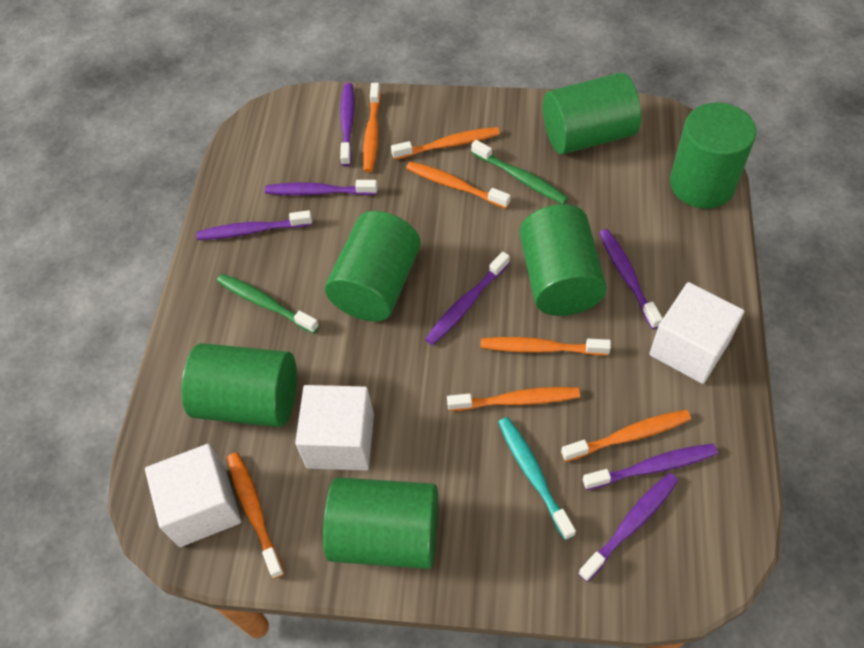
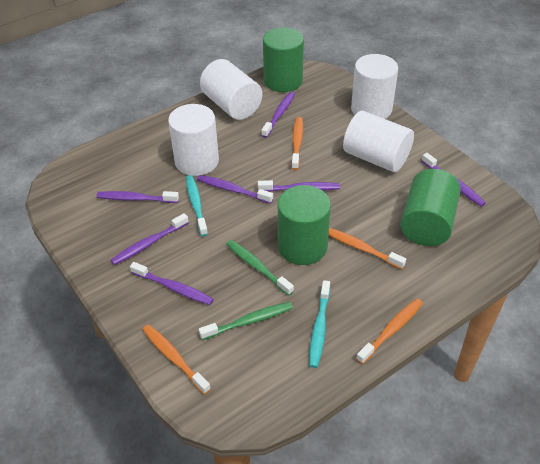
green cylinder: 6 -> 3
orange toothbrush: 7 -> 4
turquoise toothbrush: 1 -> 2
white cube: 3 -> 0
white cylinder: 0 -> 4

